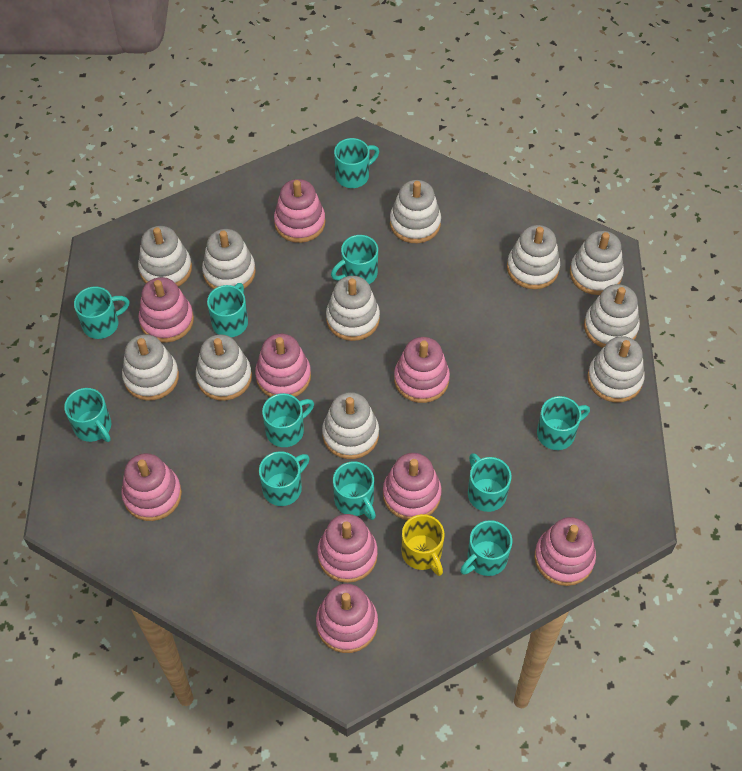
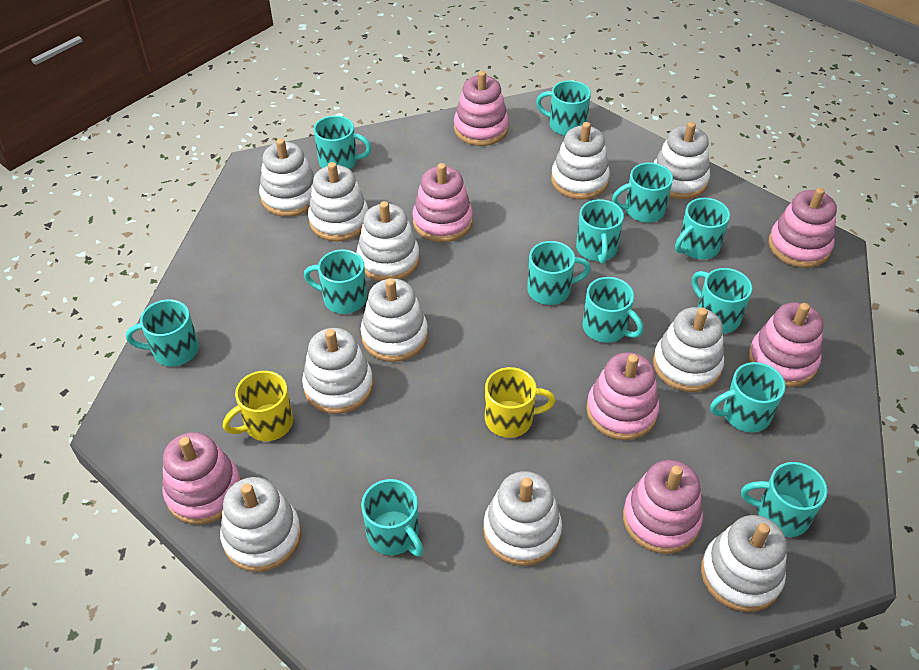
pink stacking toy: 9 -> 7
turquoise mug: 11 -> 13
yellow mug: 1 -> 2

